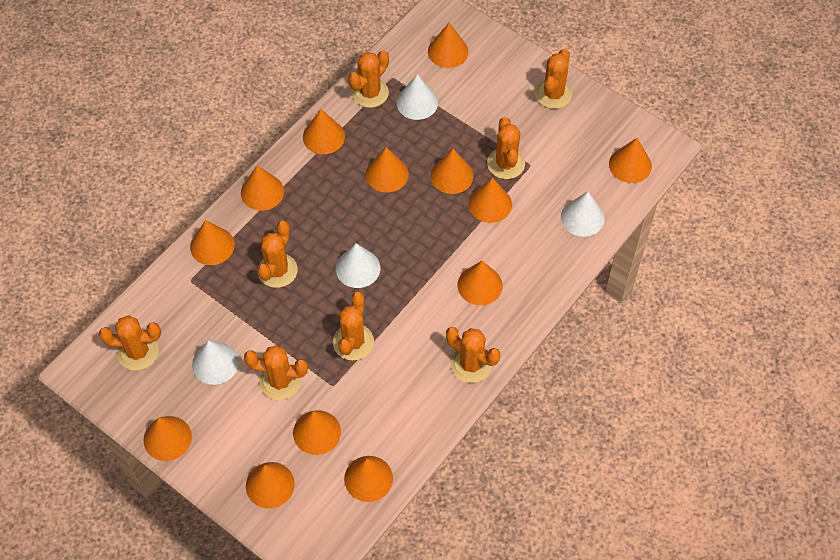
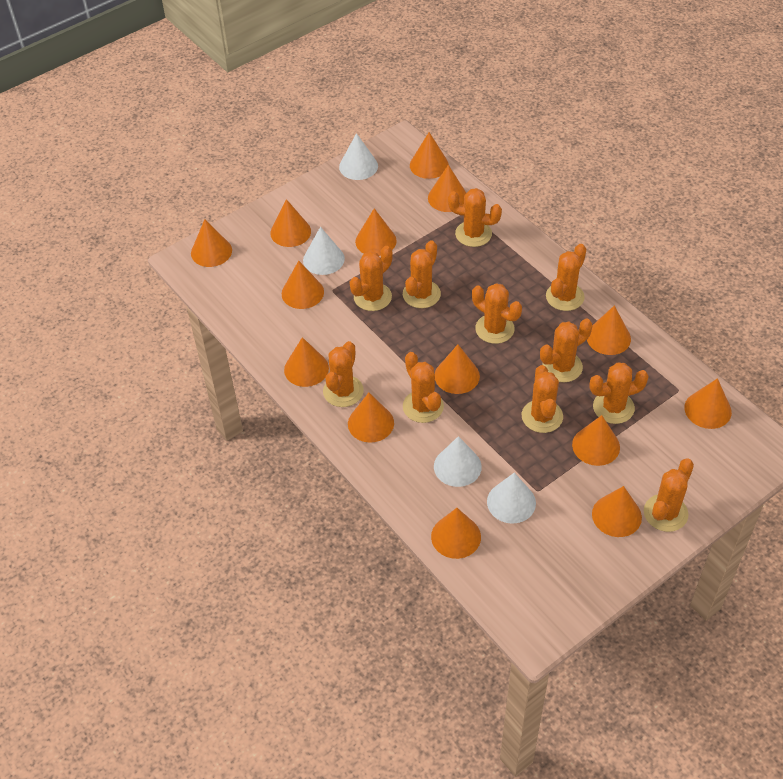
orange cactus: 8 -> 11
orange cone: 13 -> 14

